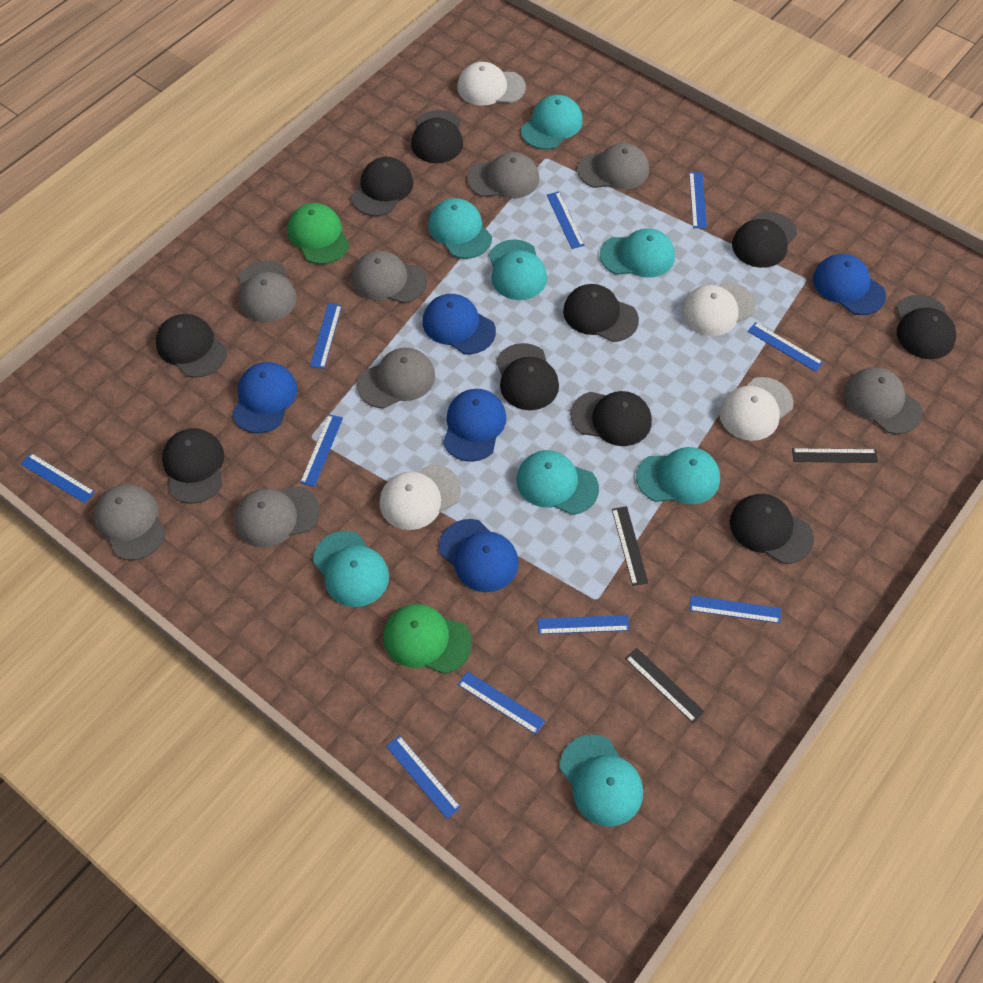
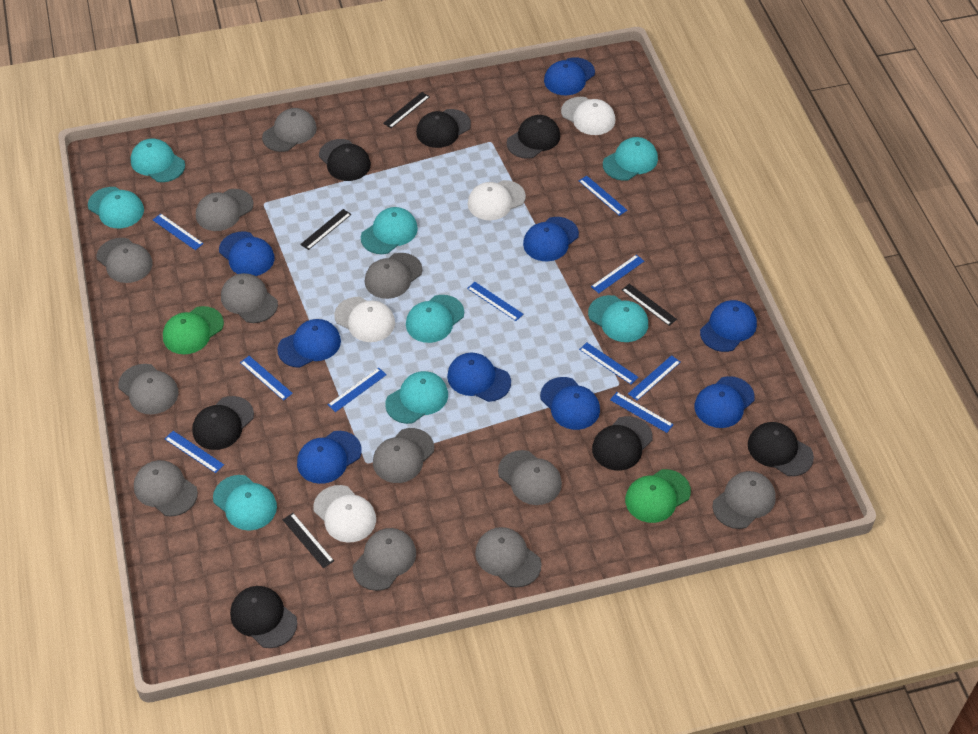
black cap: 10 -> 7
black ruler: 3 -> 4
blue cap: 5 -> 9
grey cap: 8 -> 12

